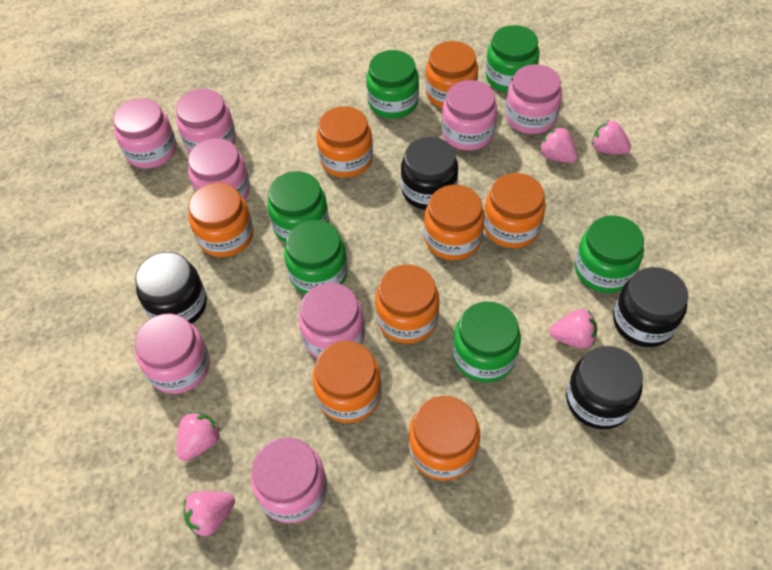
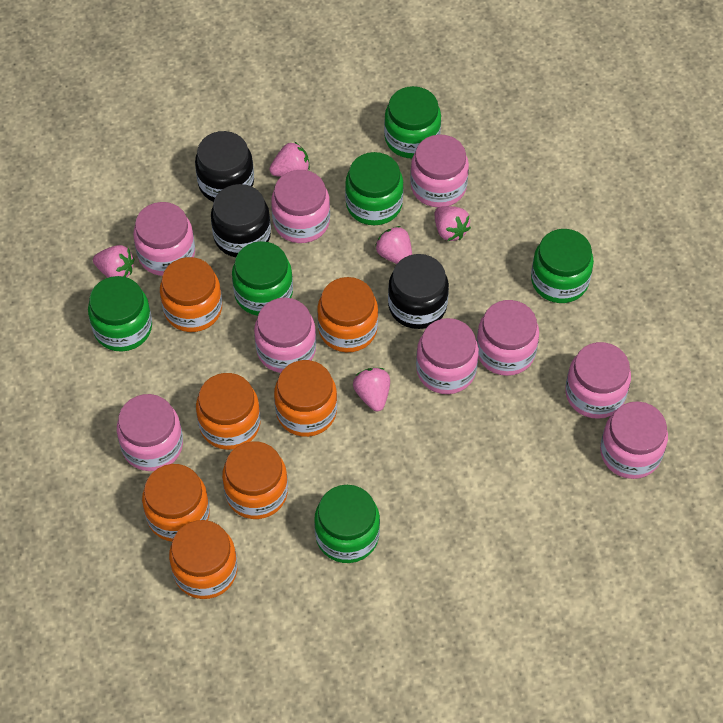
black jar: 4 -> 3
orange jar: 8 -> 7
pink jar: 8 -> 9

